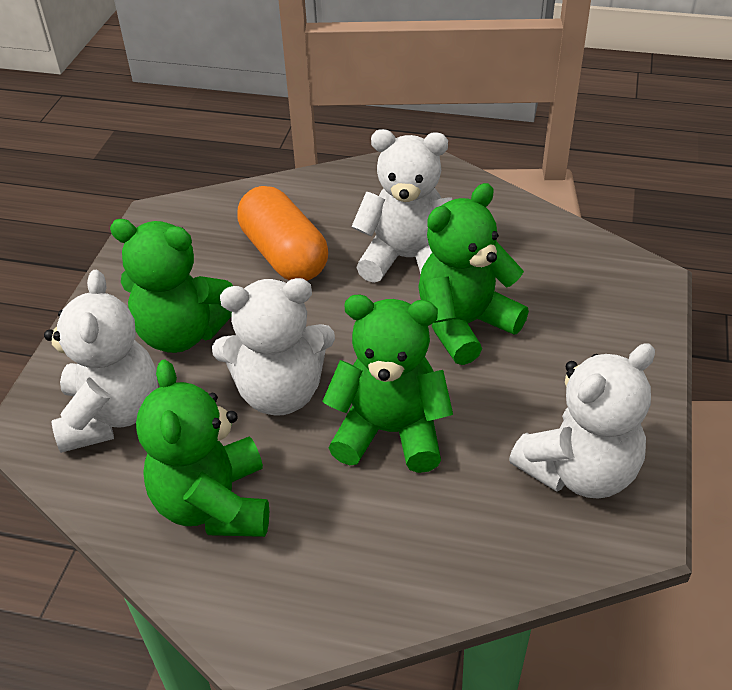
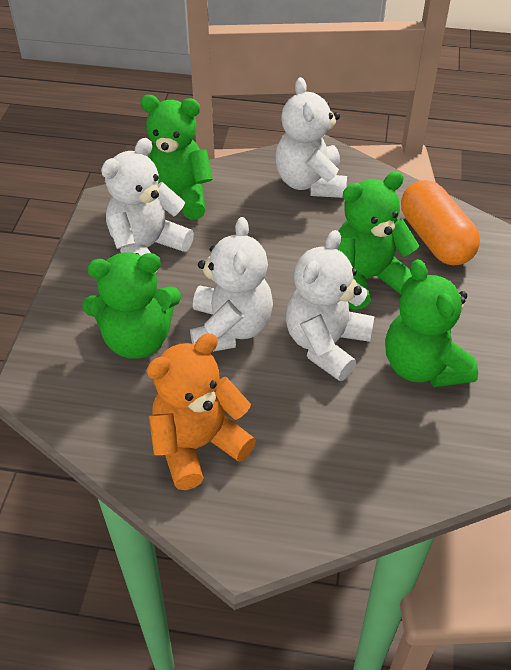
orange teddy bear: 0 -> 1

